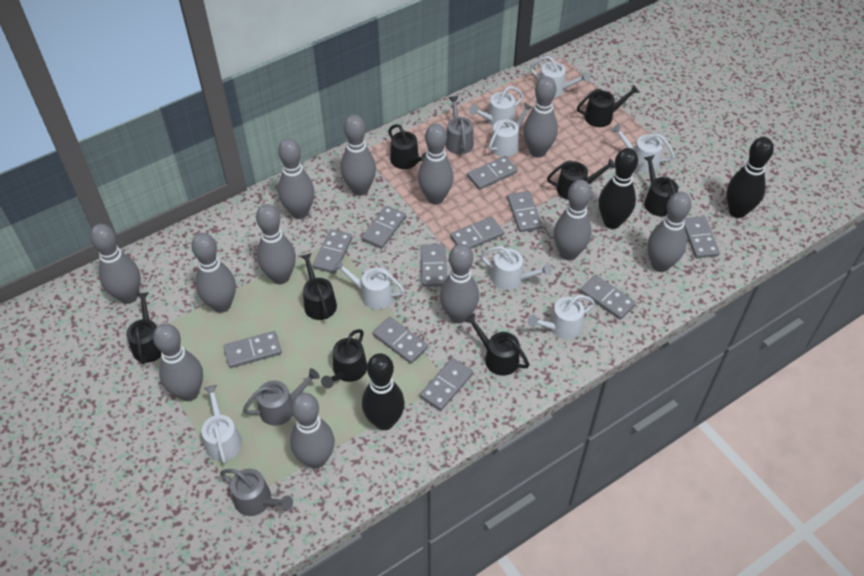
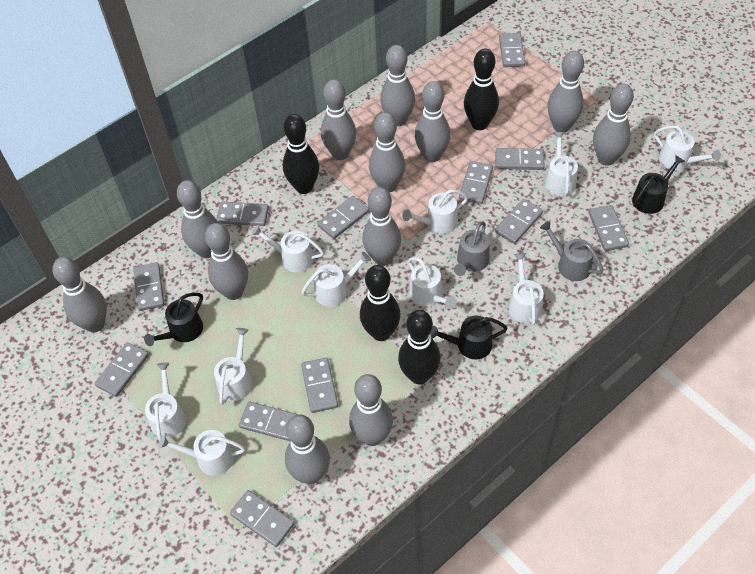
black bowling pin: 3 -> 4
black watering can: 8 -> 3
grey domino: 11 -> 12
grey watering can: 3 -> 2
white watering can: 8 -> 10

